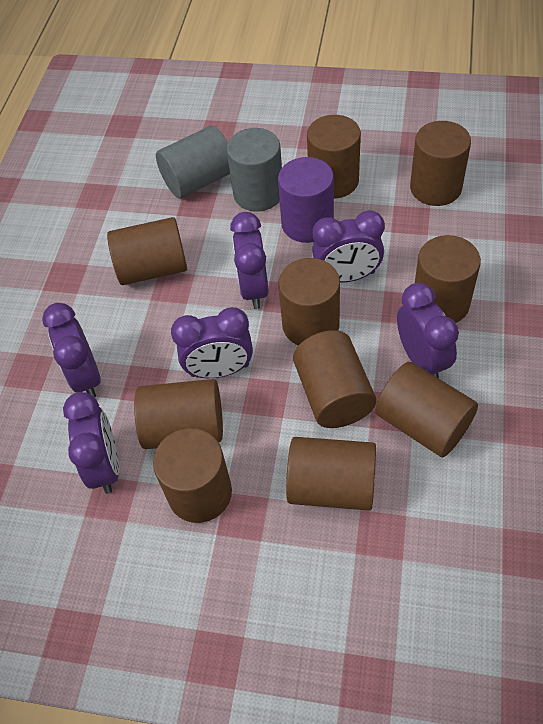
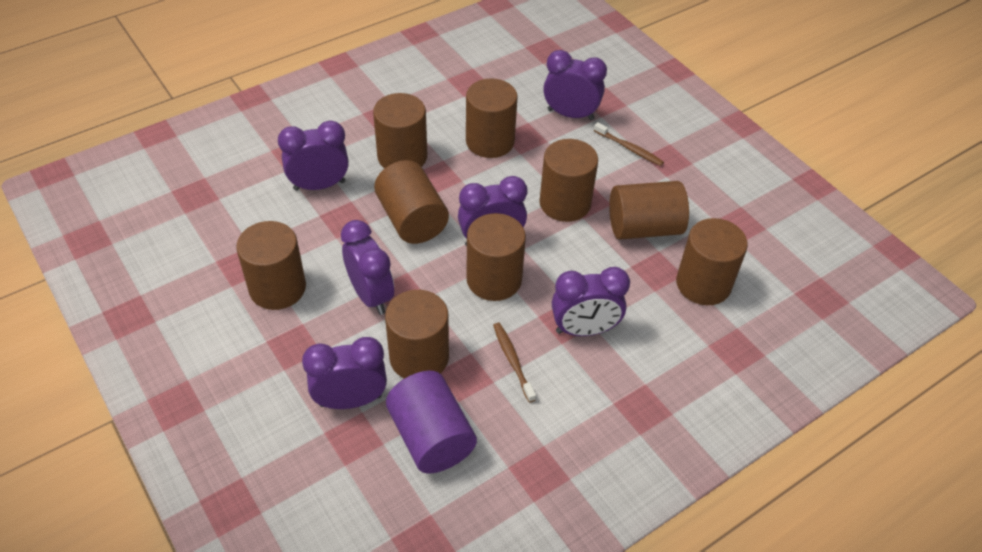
brown cylinder: 10 -> 9
brown toothbrush: 0 -> 2
grey cylinder: 2 -> 0

